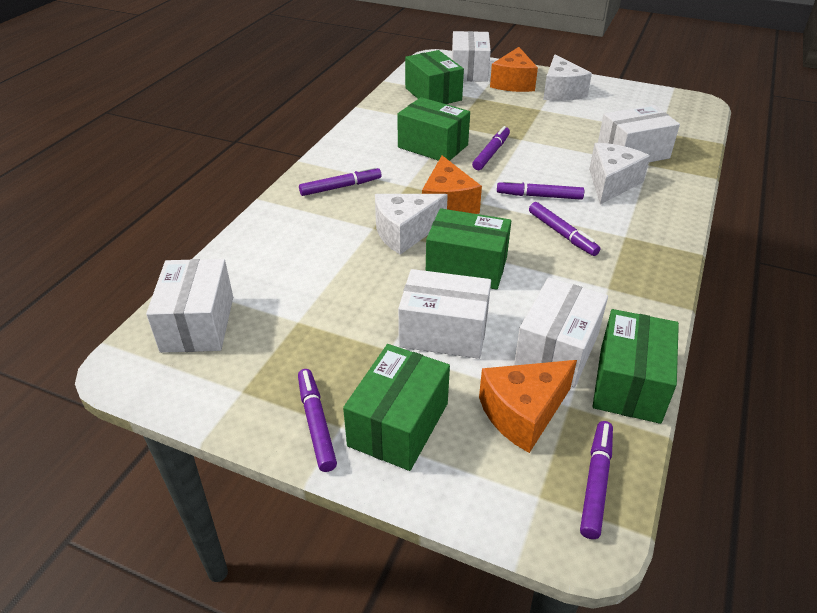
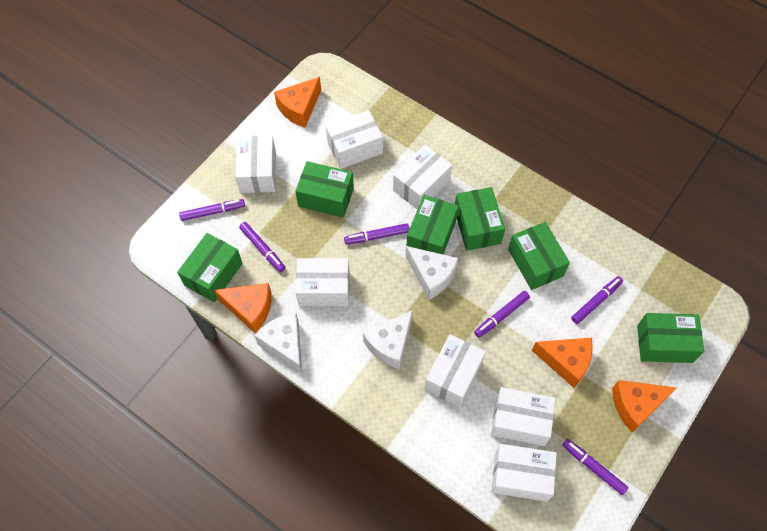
green box: 5 -> 6
orange cheese: 3 -> 4
white box: 5 -> 7

